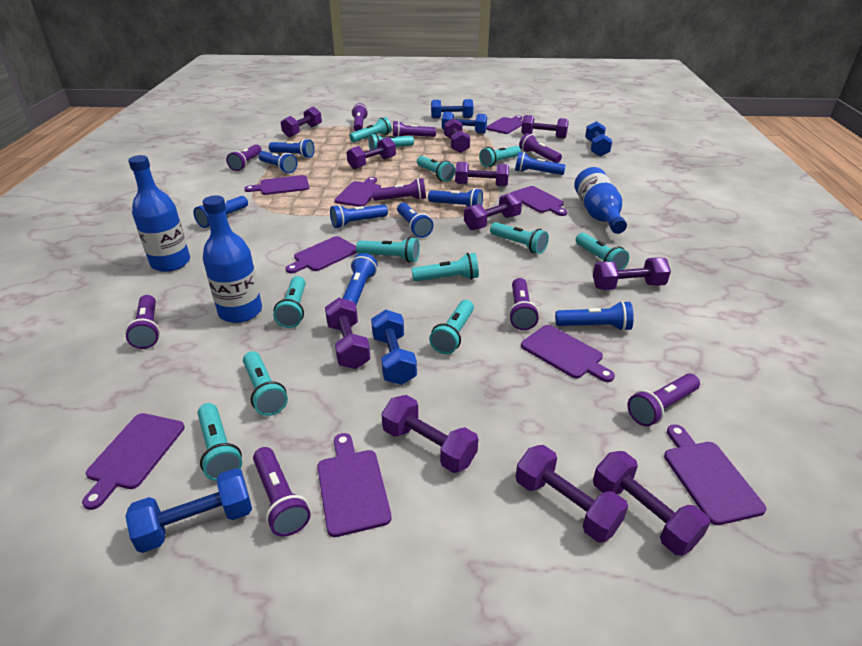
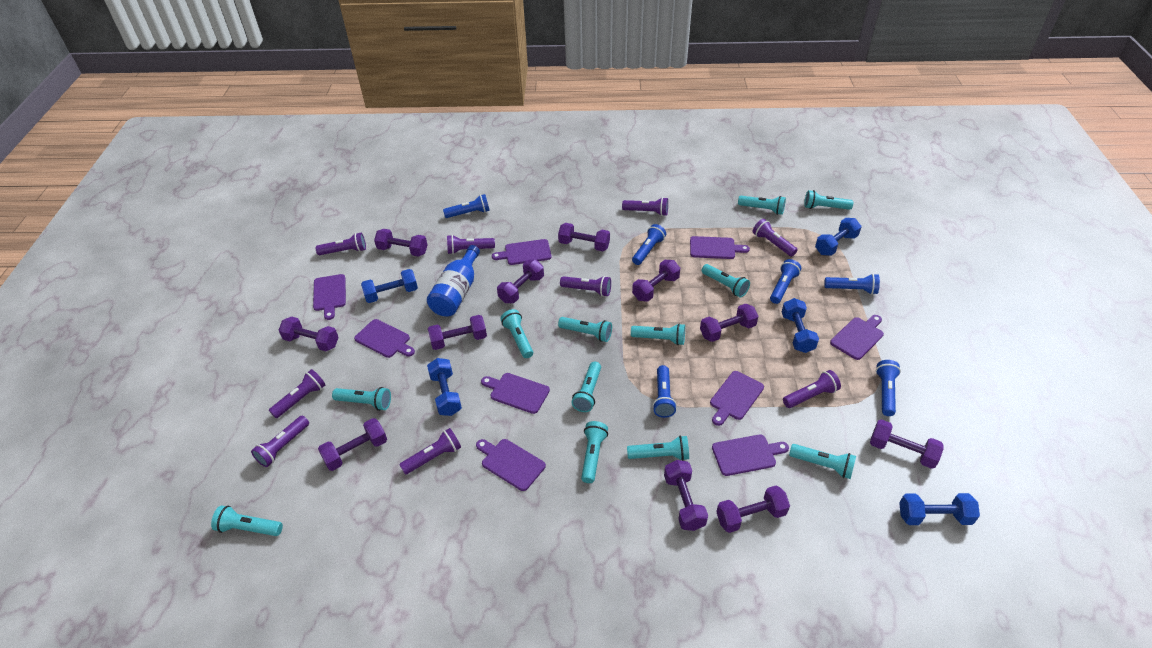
blue bottle: 3 -> 1
blue flashlight: 9 -> 6

